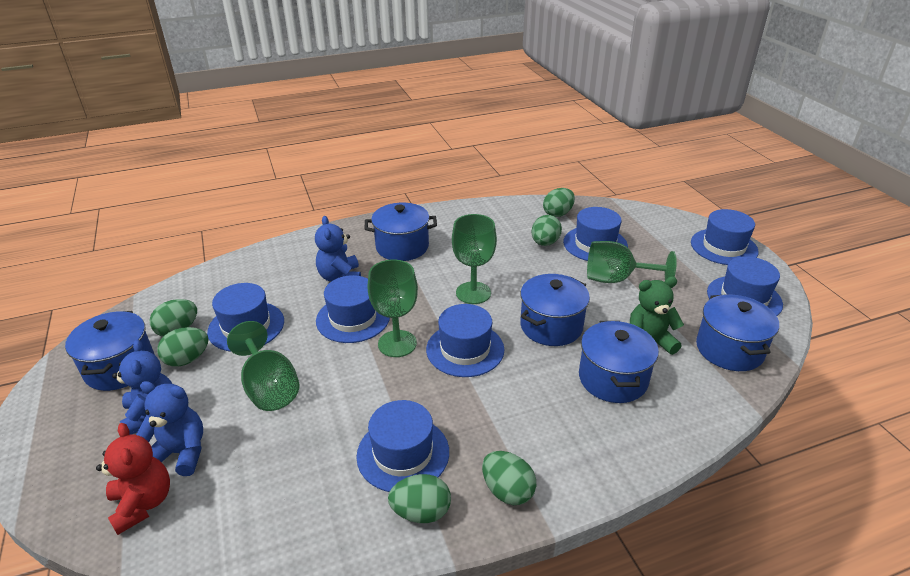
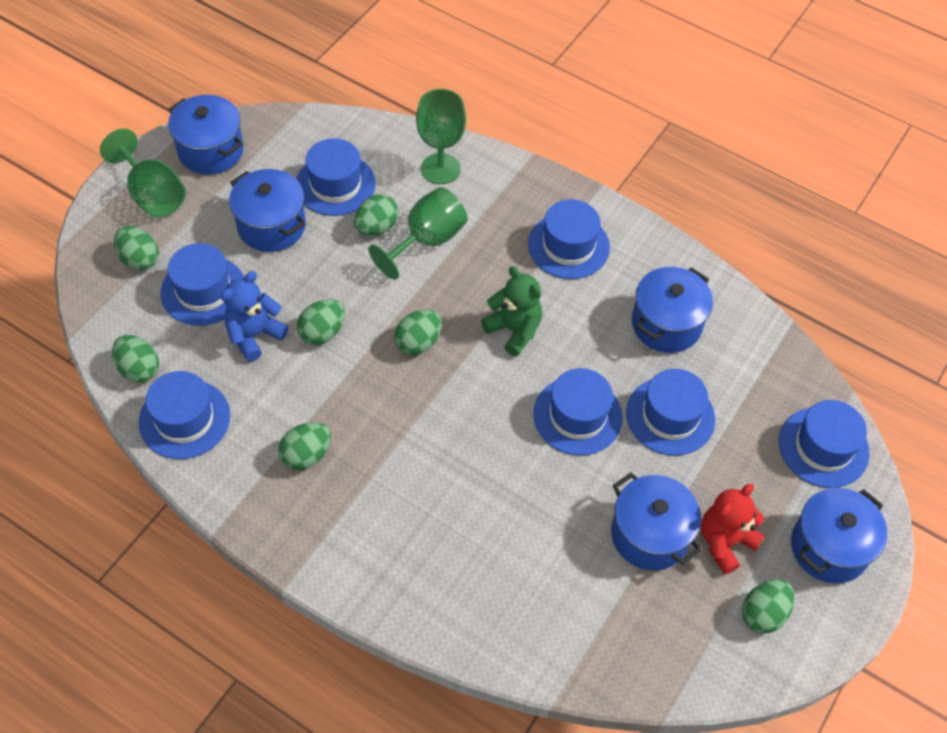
blue teddy bear: 3 -> 1
green egg: 6 -> 7
green goblet: 4 -> 3

